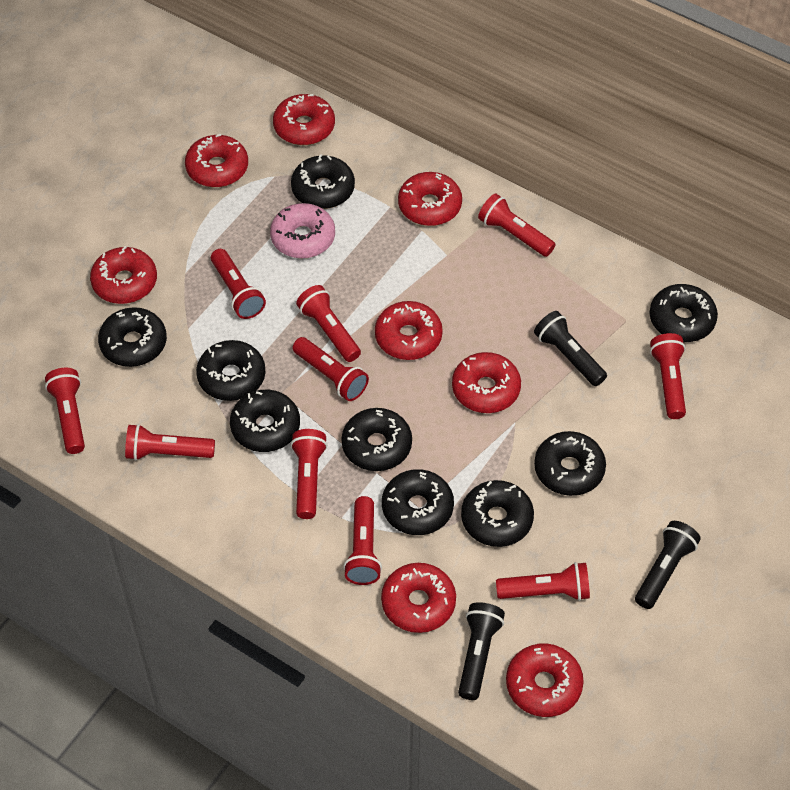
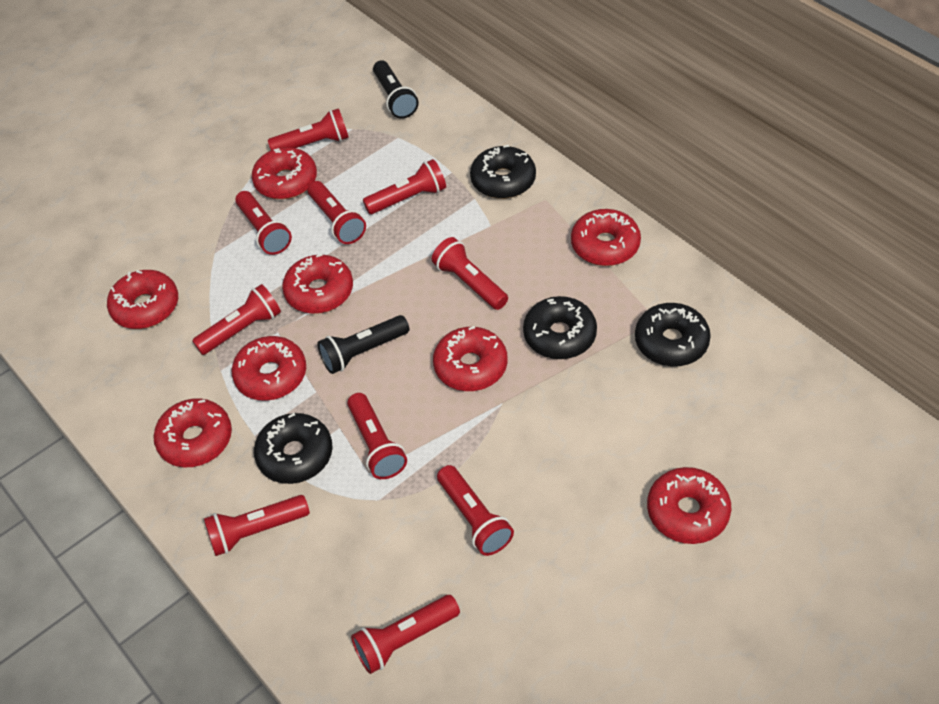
black donut: 9 -> 4
black flashlight: 3 -> 2
pink donut: 1 -> 0

